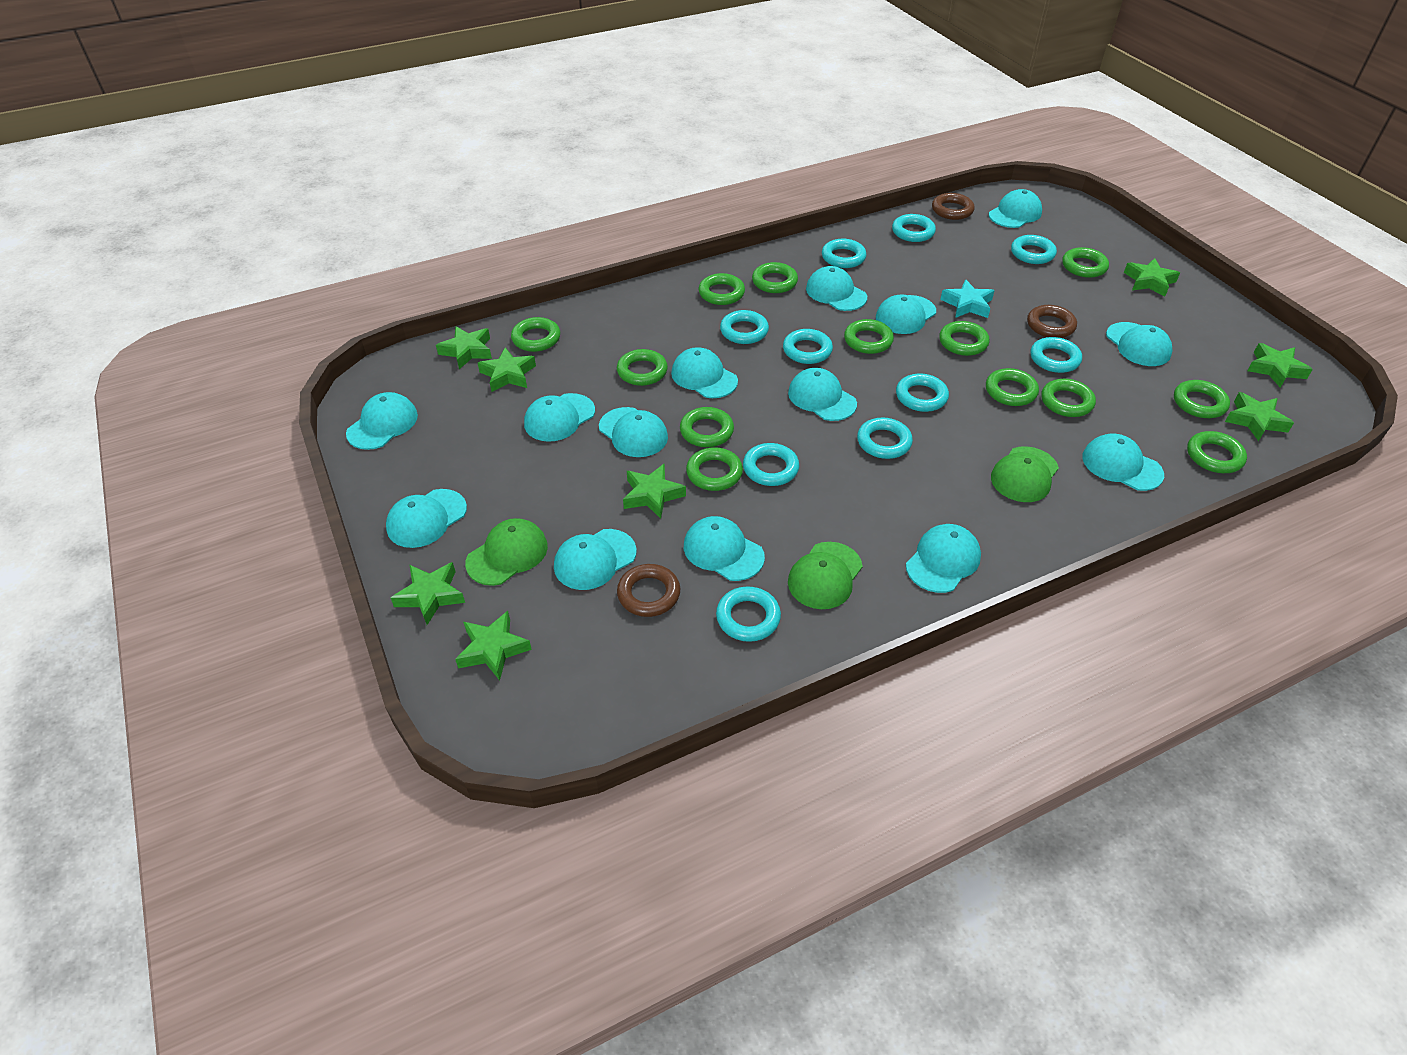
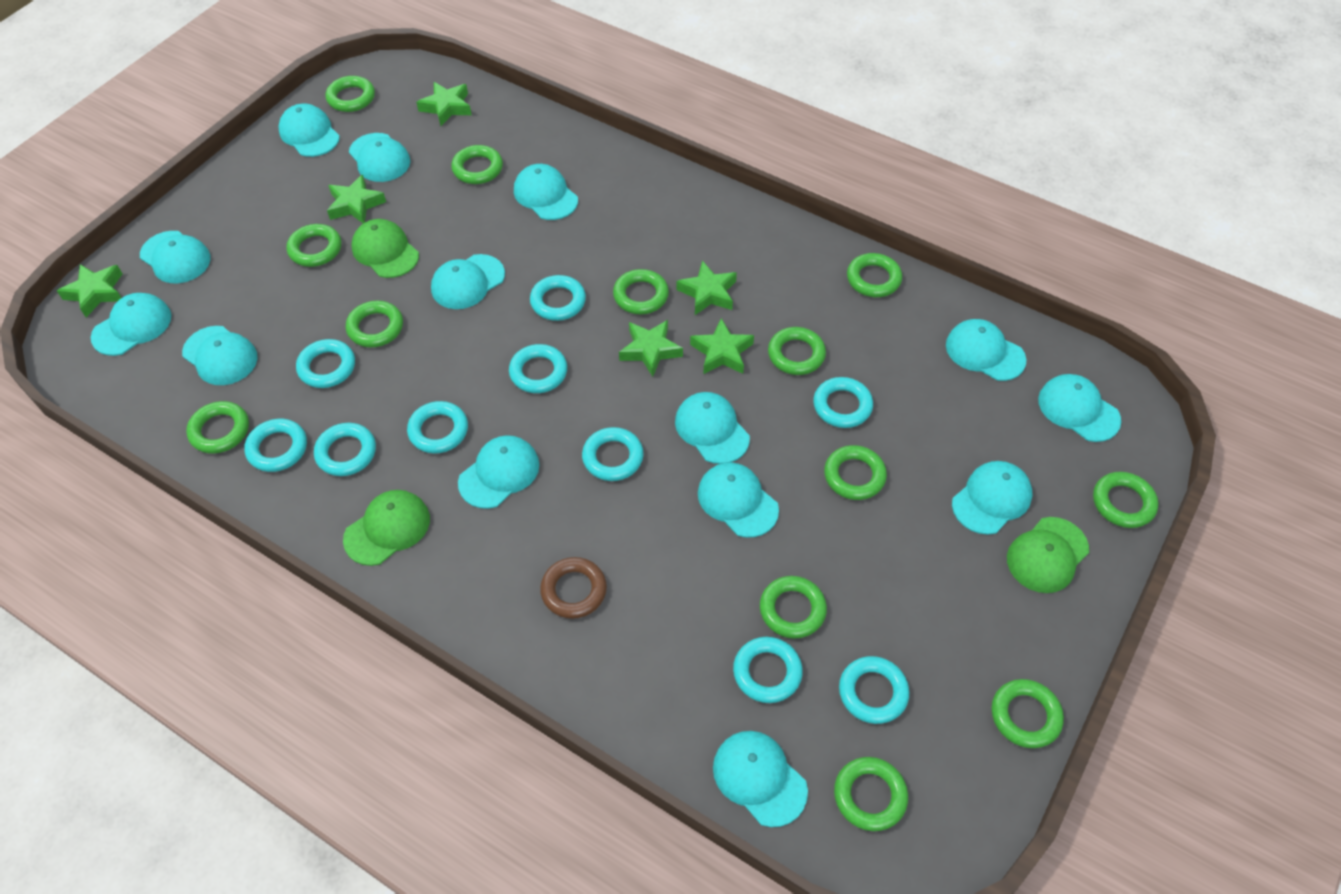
brown ring: 3 -> 1
green star: 8 -> 6
turquoise star: 1 -> 0

